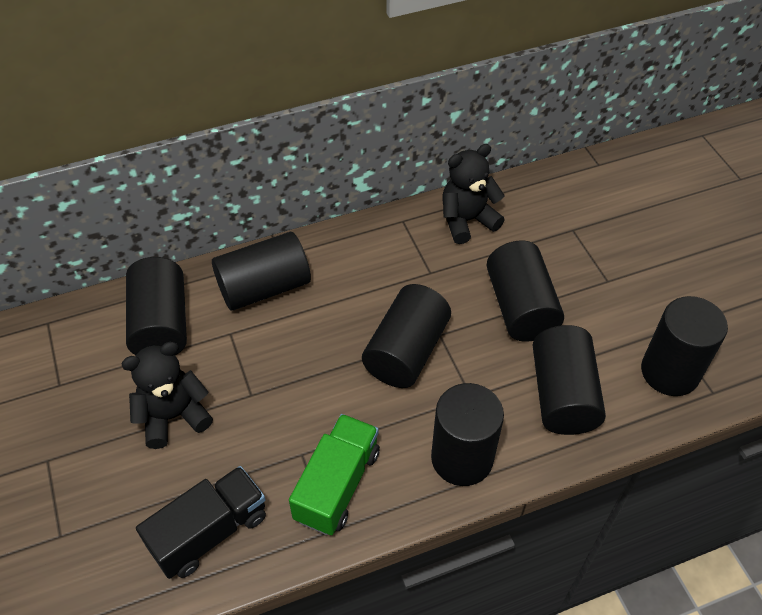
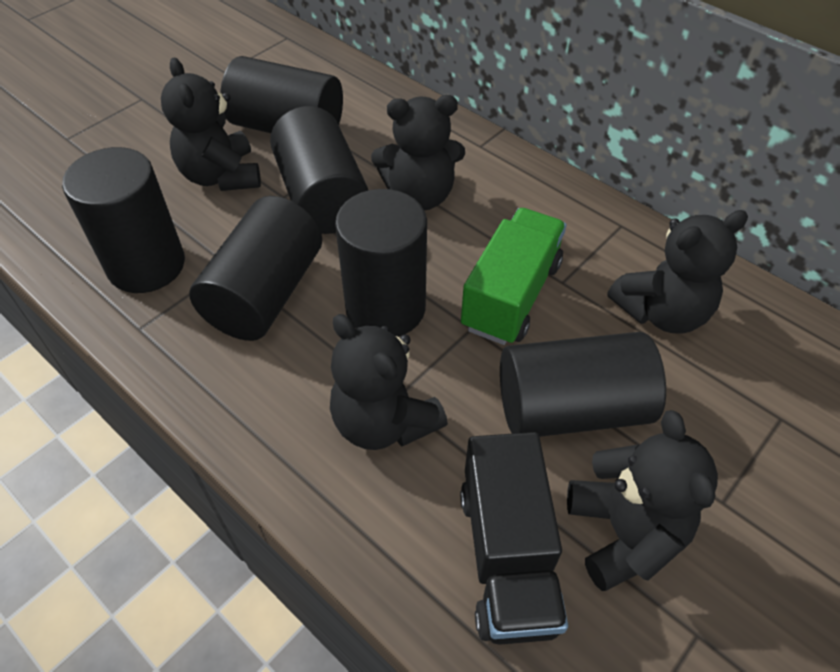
black cylinder: 7 -> 6
black teddy bear: 2 -> 5

